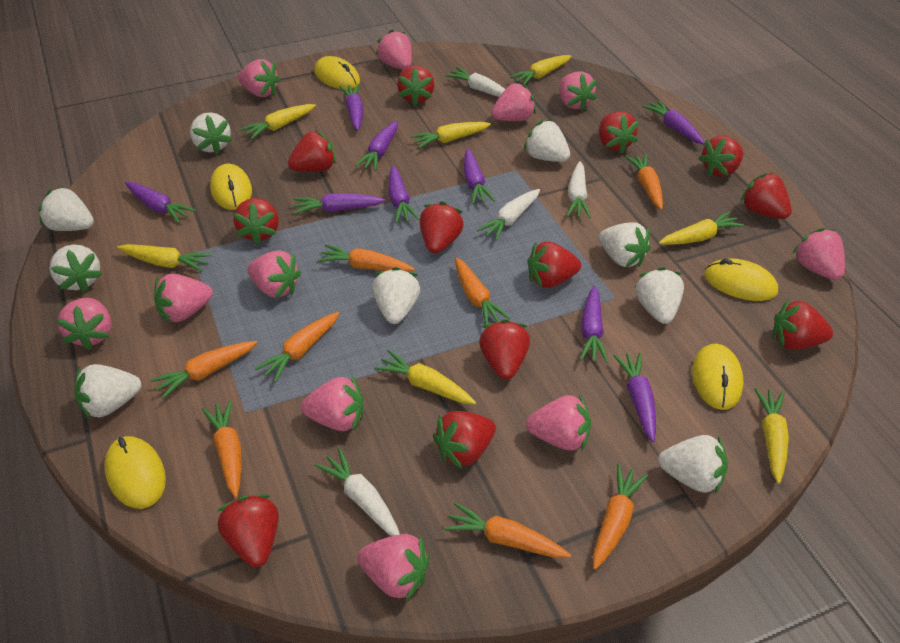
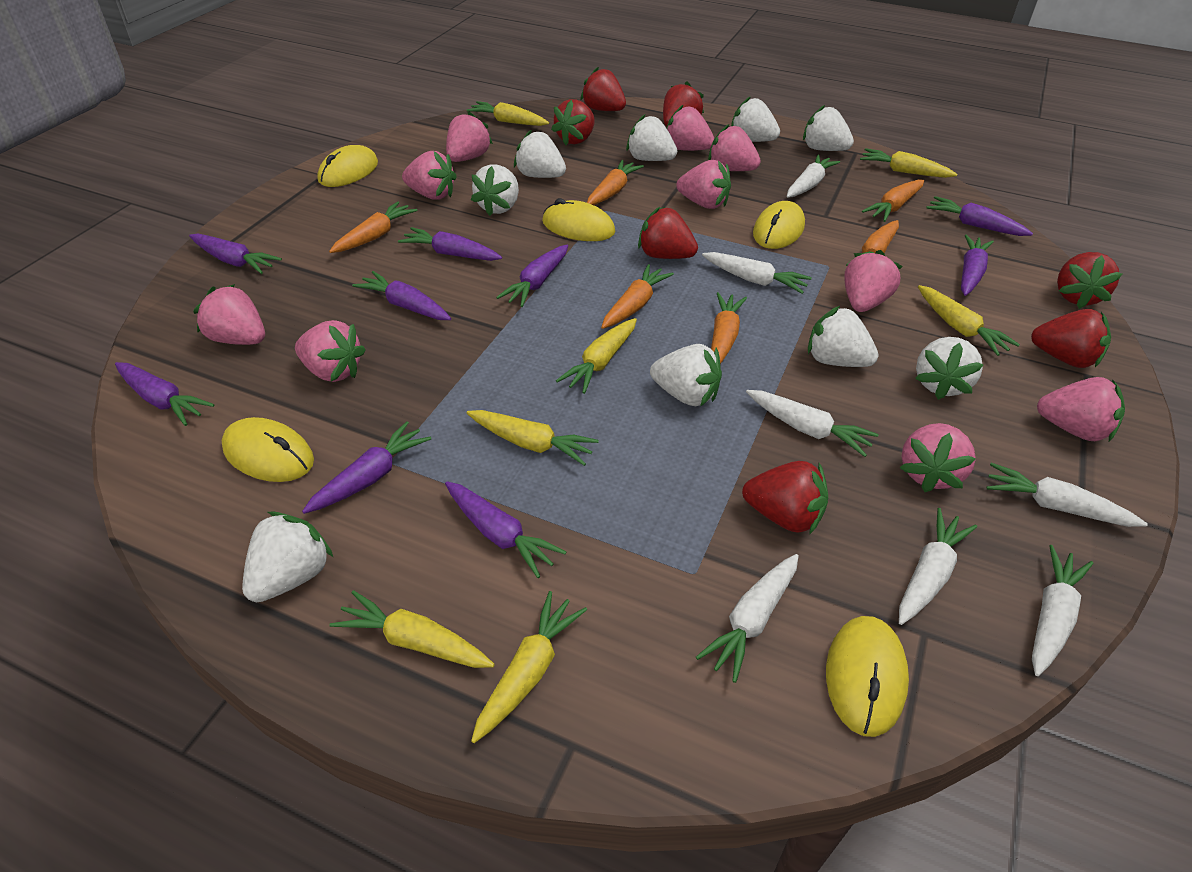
orange carrot: 8 -> 6
pink strawberry: 11 -> 10
red strawberry: 12 -> 7
white carrot: 4 -> 7

